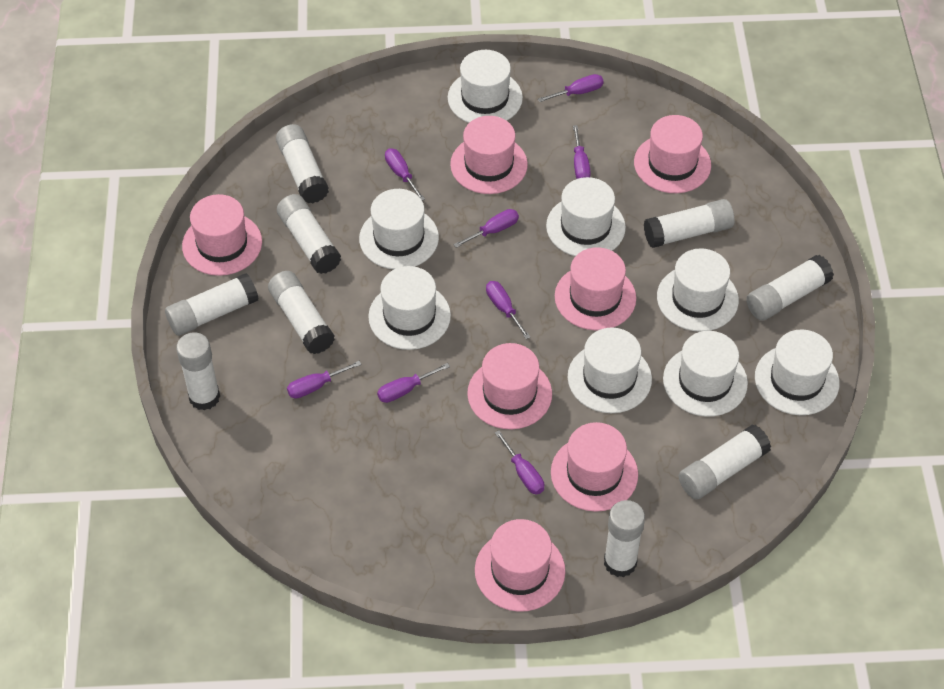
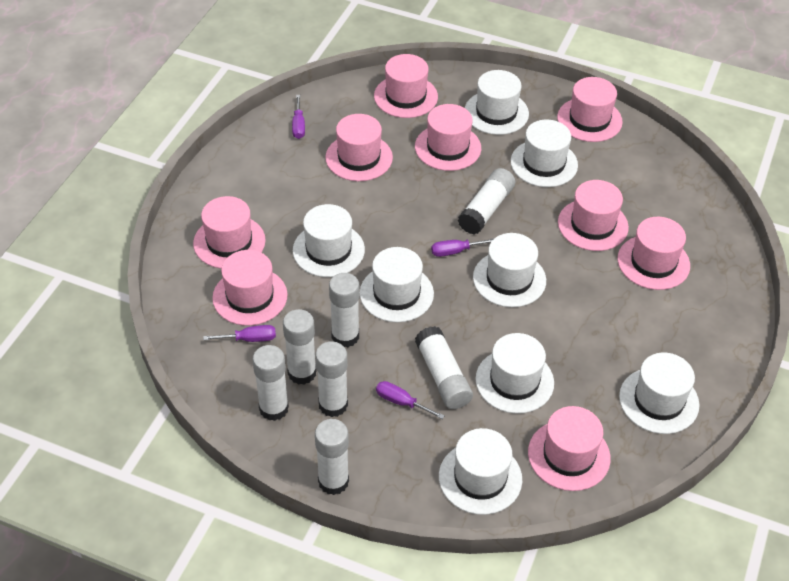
pink hat: 7 -> 9
purple screwdriver: 8 -> 4
white glue stick: 9 -> 7

